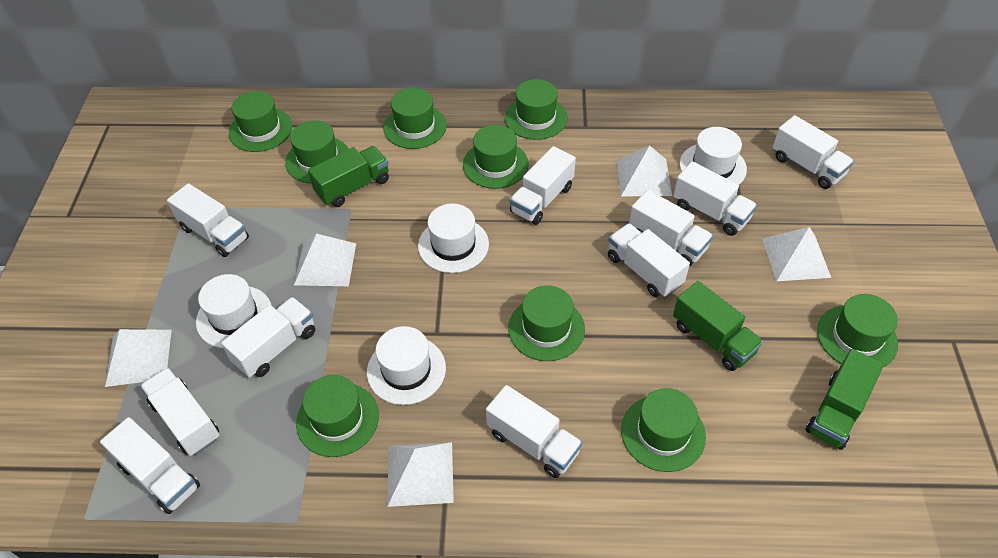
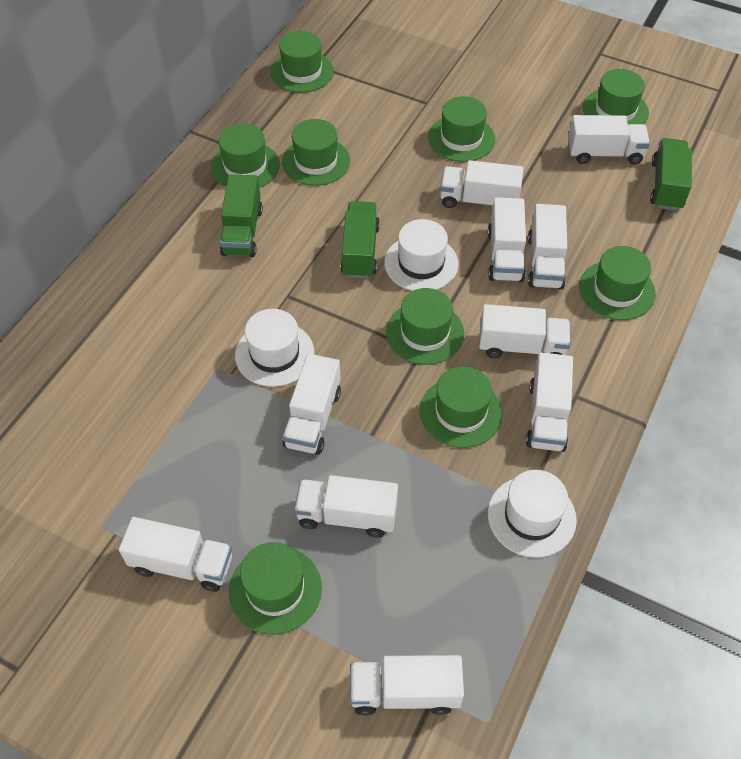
white hat: 4 -> 3
white pyramid: 5 -> 0

